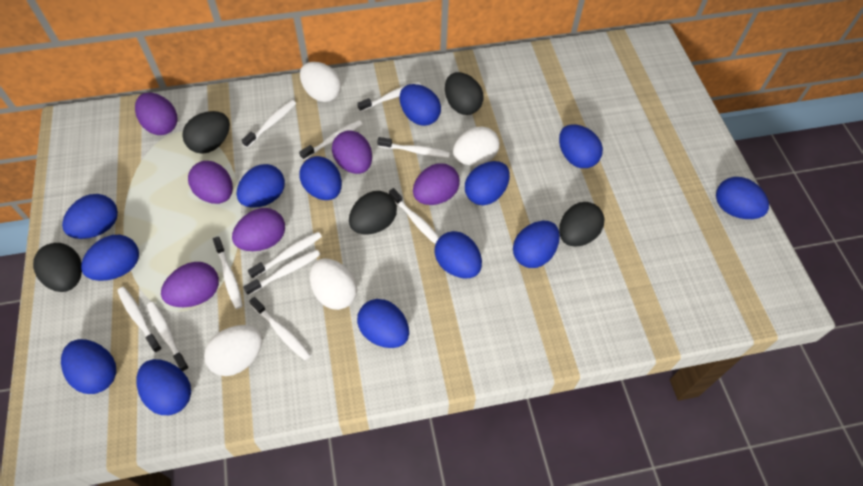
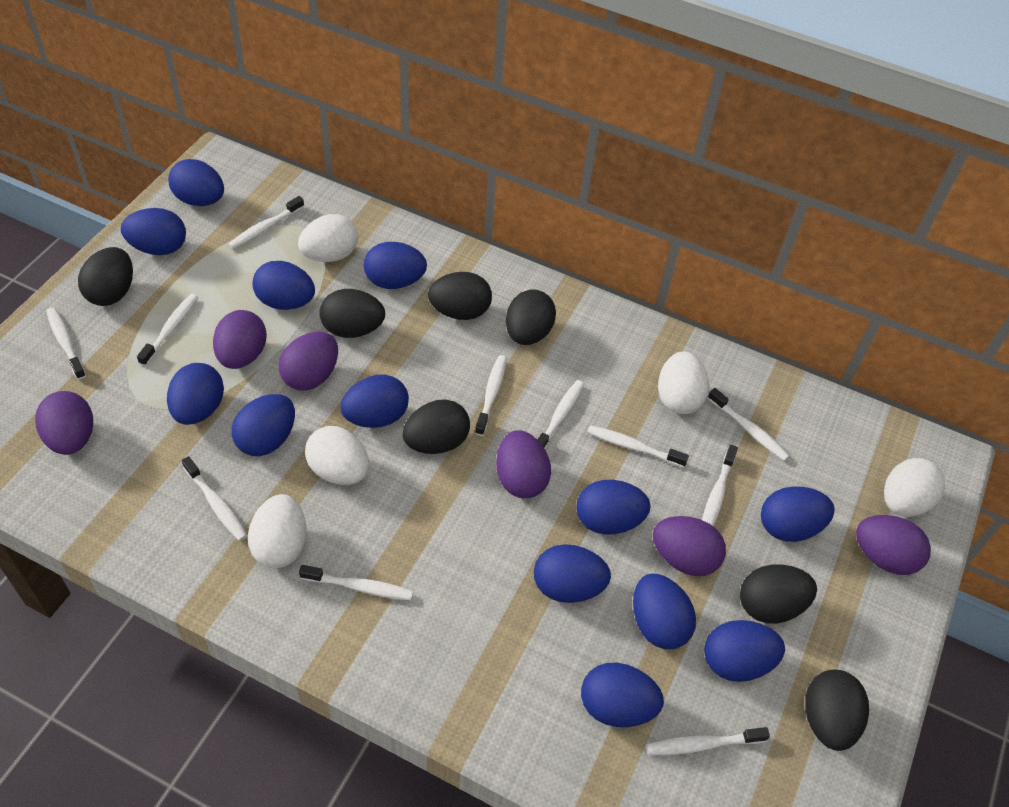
black egg: 5 -> 7
white egg: 4 -> 5

